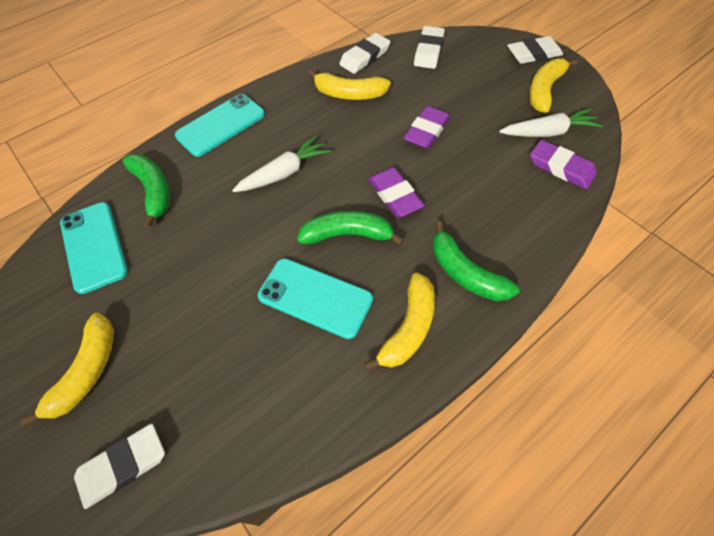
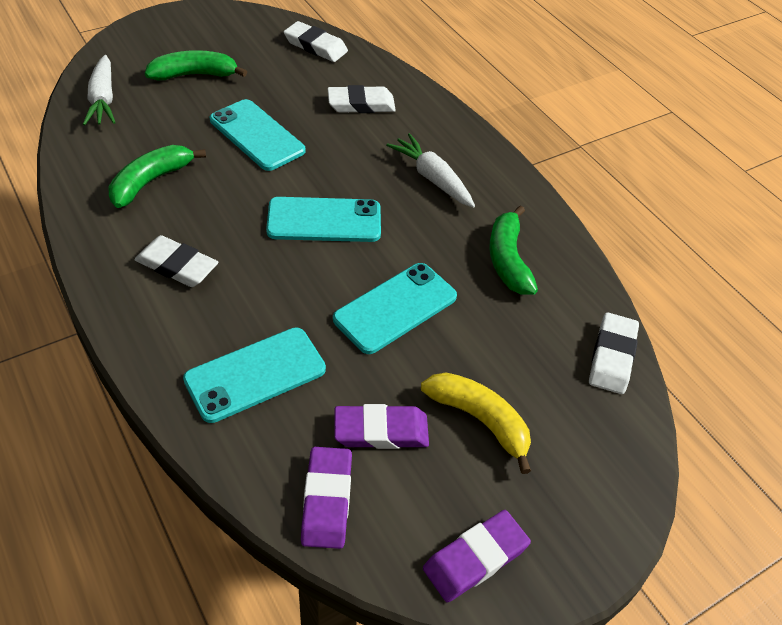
turquoise phone: 3 -> 4
yellow banana: 4 -> 1

